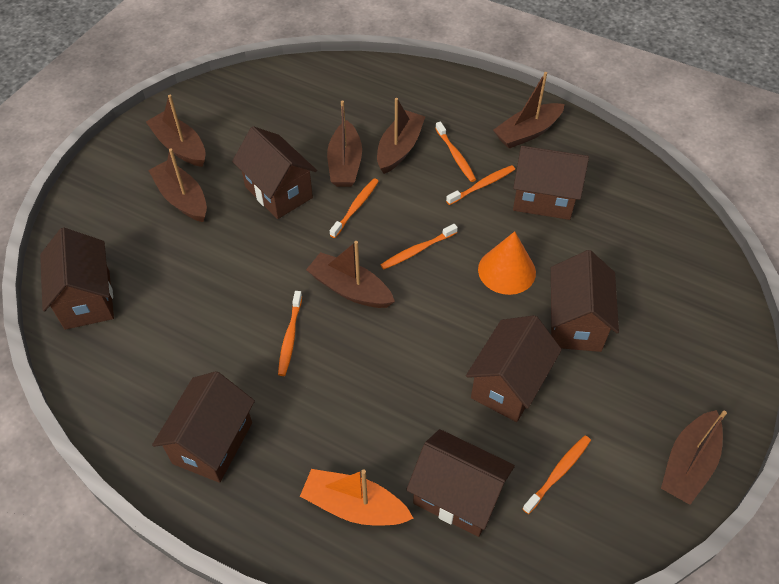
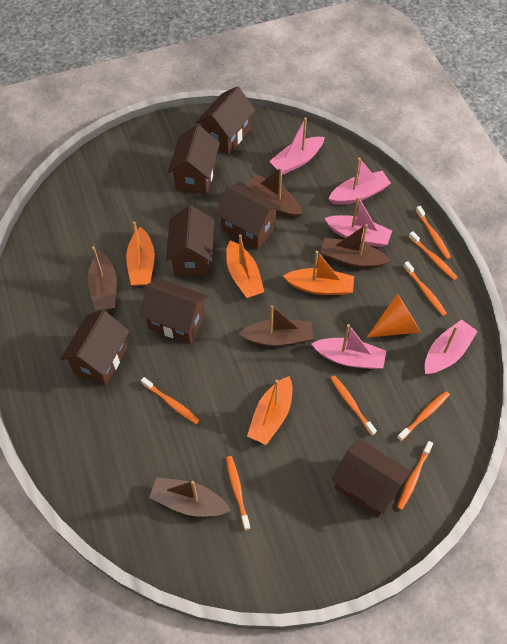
brown boat: 7 -> 5
orange boat: 1 -> 4
orange toothbrush: 6 -> 8
pink boat: 0 -> 5

